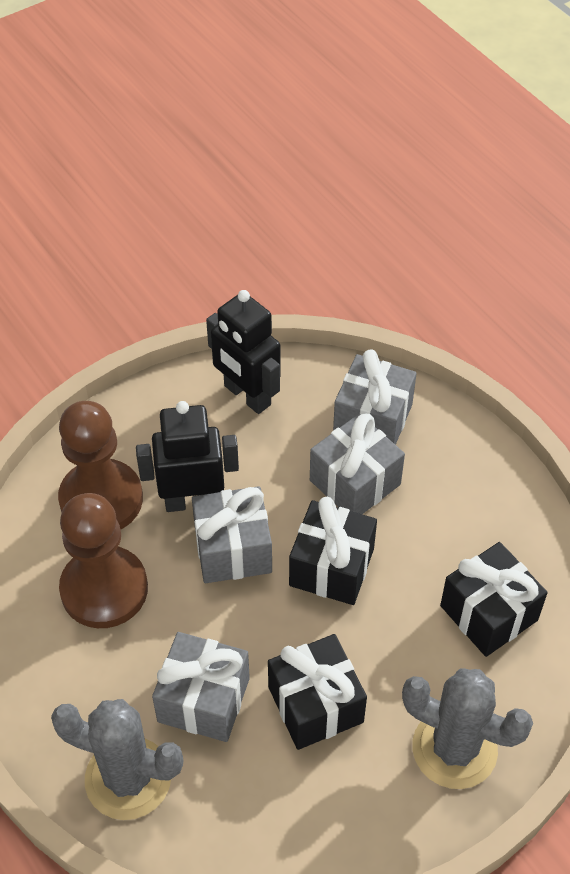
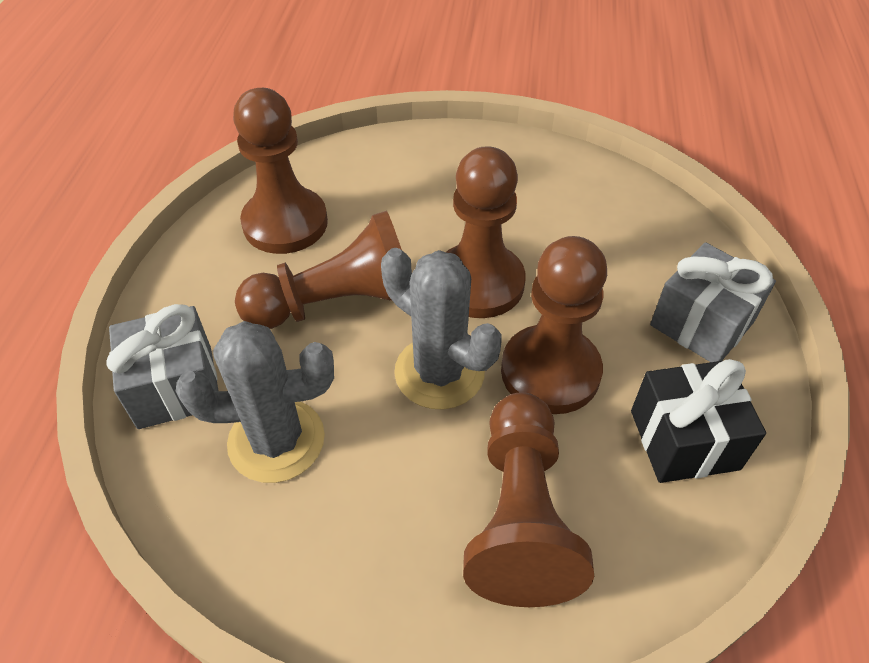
black gift: 3 -> 1
black robot: 2 -> 0
brown pawn: 2 -> 5
grey gift: 4 -> 2

